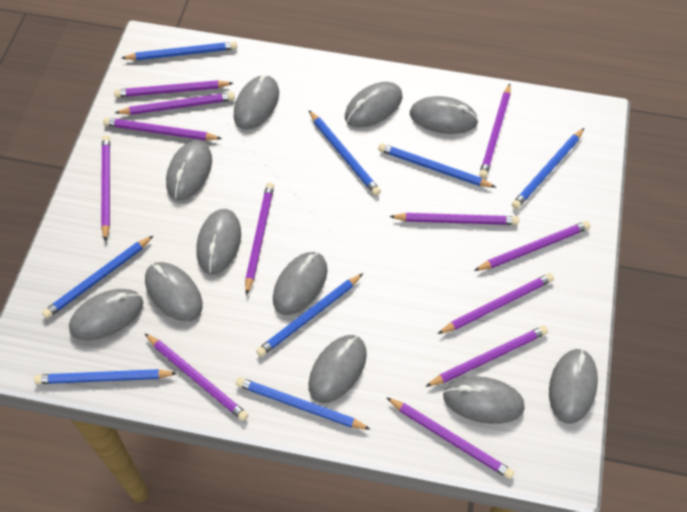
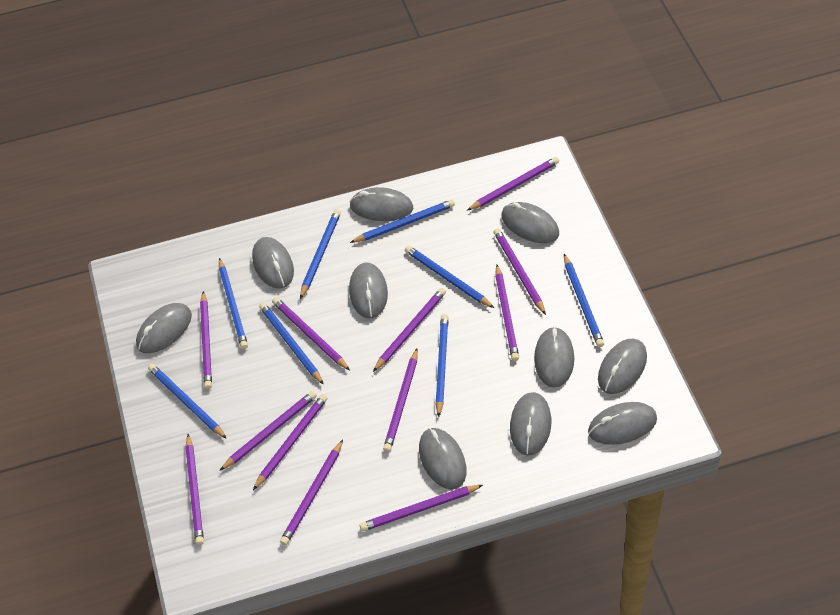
grey mouse: 11 -> 10

